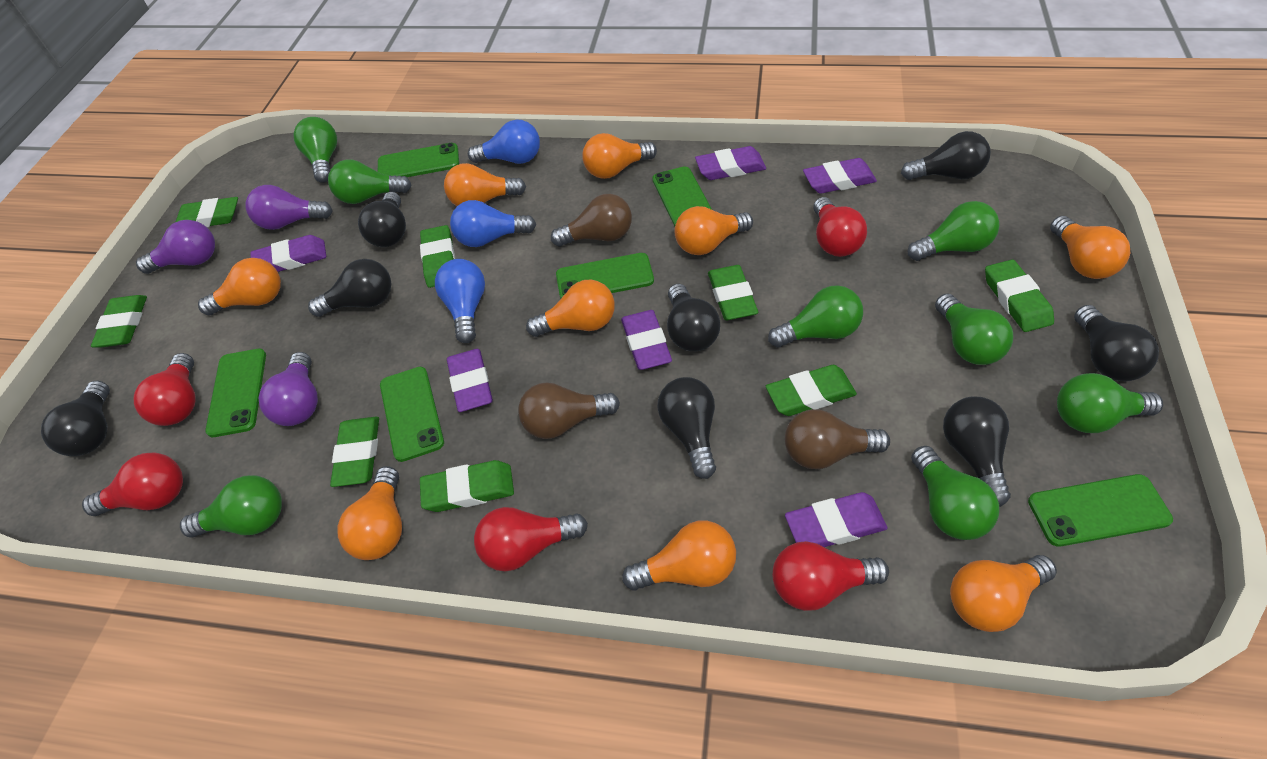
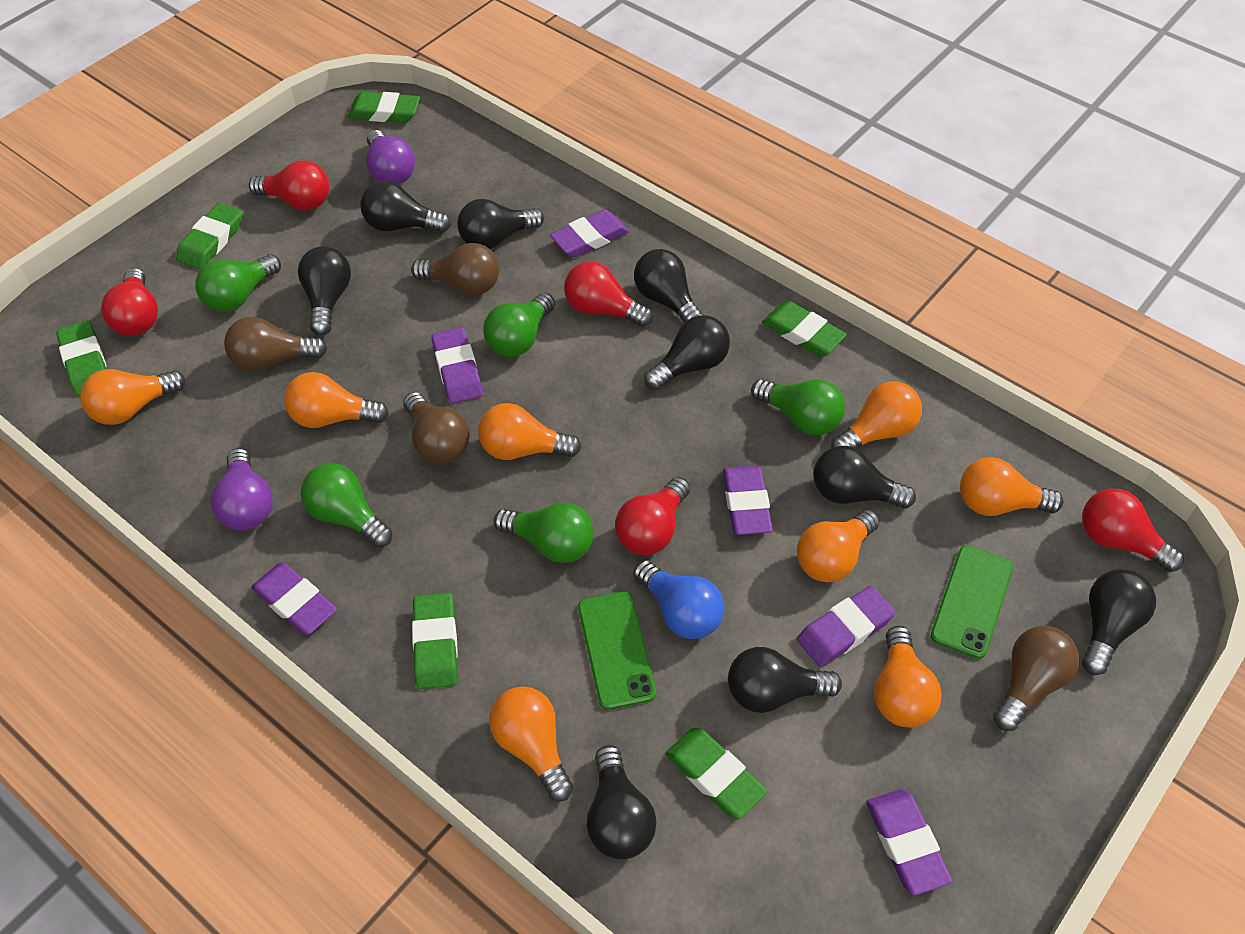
black light bulb: 8 -> 9
blue light bulb: 3 -> 1
brown light bulb: 3 -> 4
green eraser: 8 -> 6
green light bulb: 8 -> 5
green phone: 6 -> 2
orange light bulb: 9 -> 8
purple light bulb: 3 -> 2

